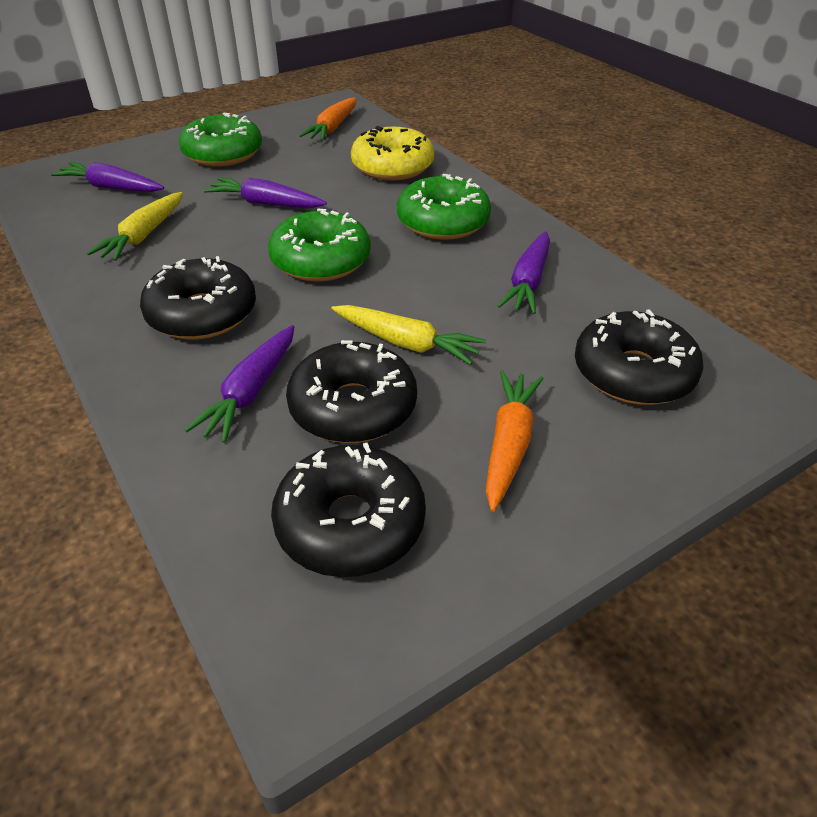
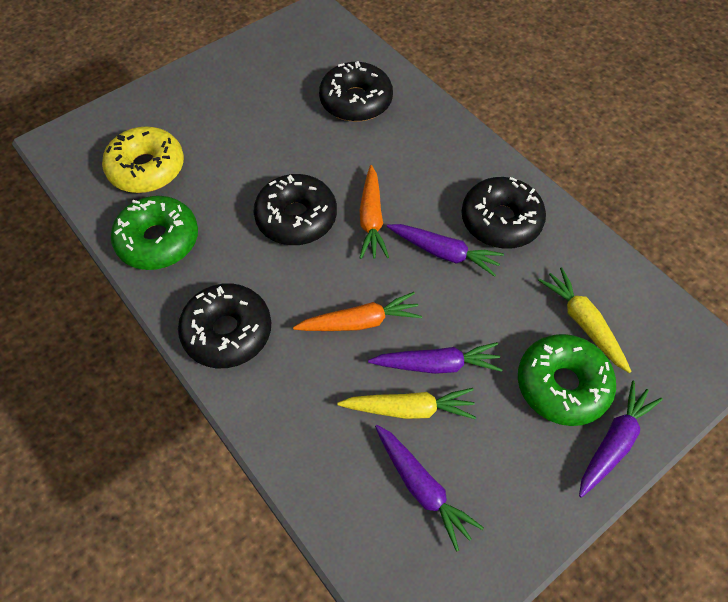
green donut: 3 -> 2

